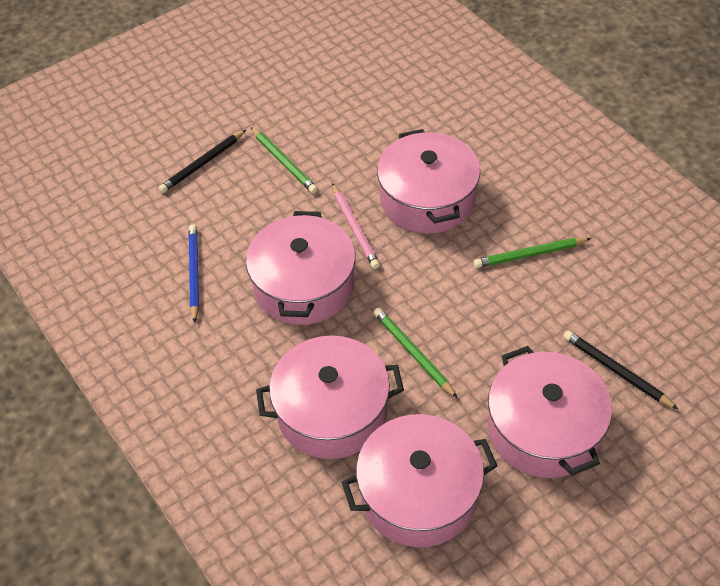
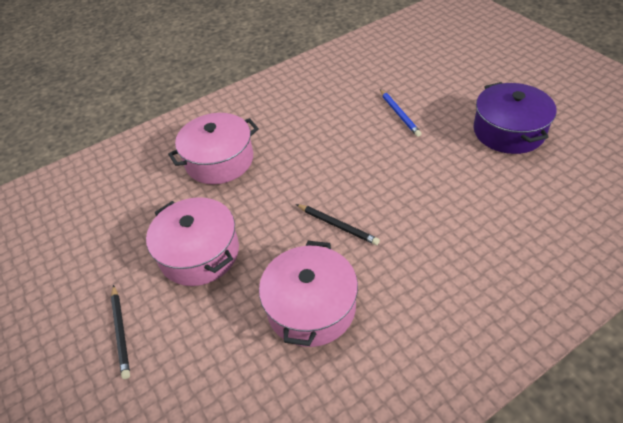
green pencil: 3 -> 0
pink pencil: 1 -> 0
pink pot: 5 -> 3
purple pot: 0 -> 1

